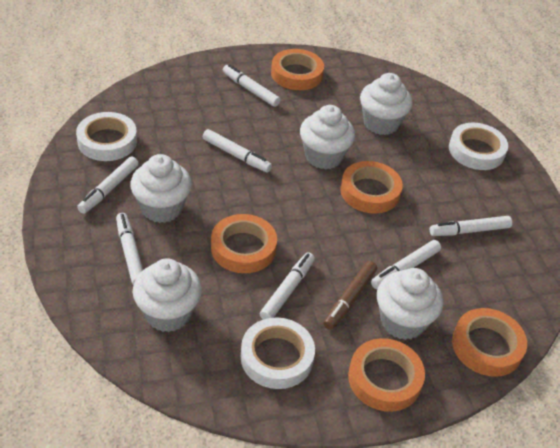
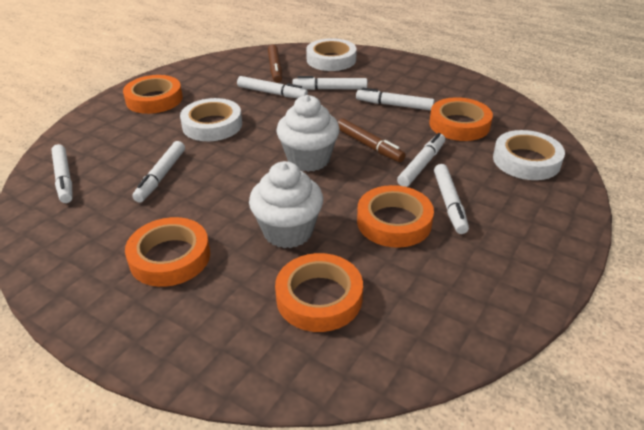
brown marker: 1 -> 2
white cupcake: 5 -> 2

